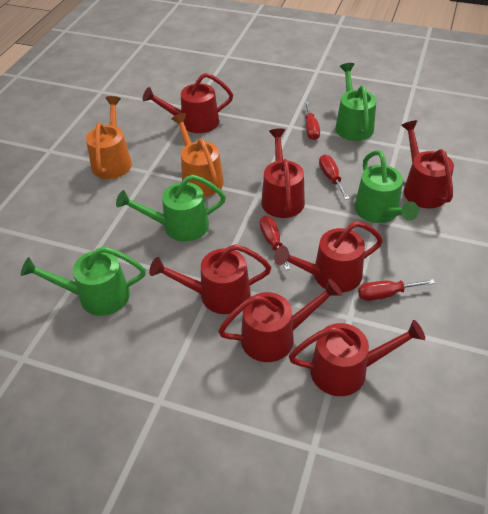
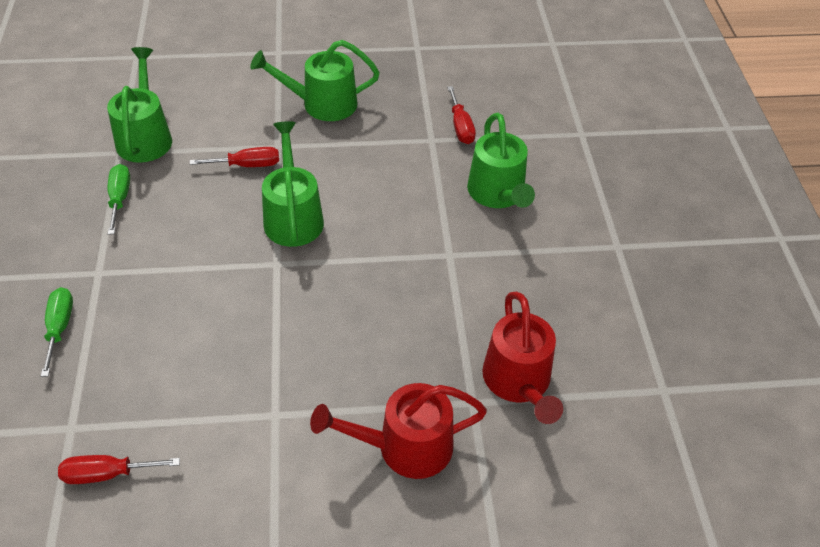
green screwdriver: 0 -> 2
orange watering can: 2 -> 0
red screwdriver: 4 -> 3
red watering can: 7 -> 2

